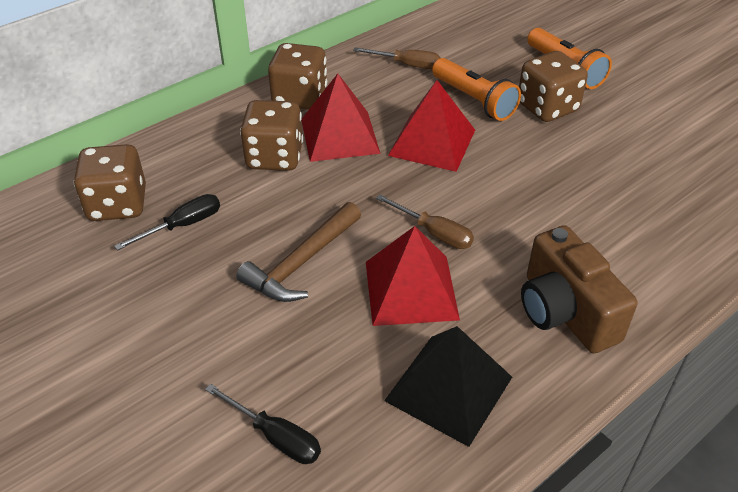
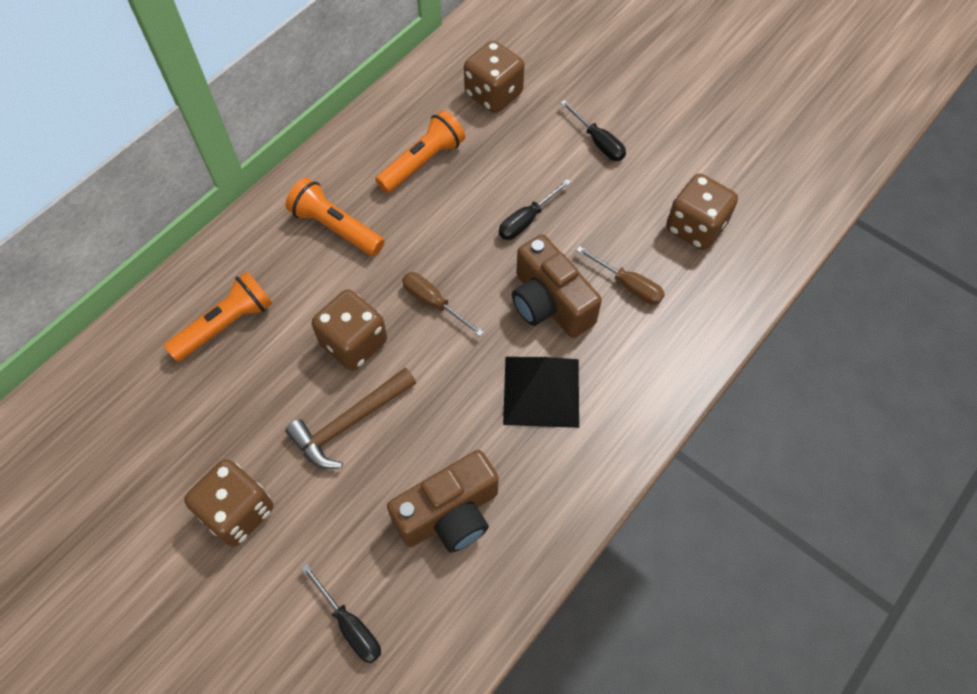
black screwdriver: 2 -> 3
brown camera: 1 -> 2
orange flashlight: 2 -> 3
red pyramid: 3 -> 0

